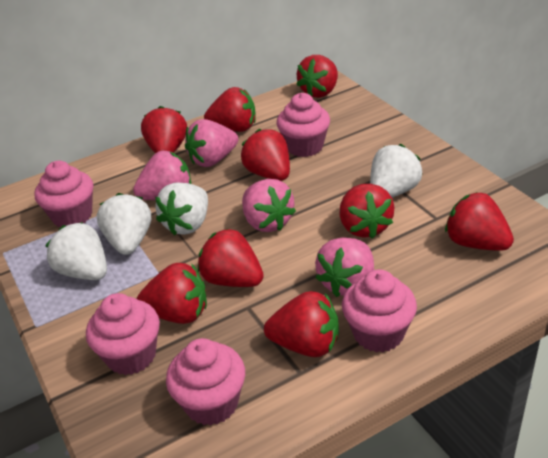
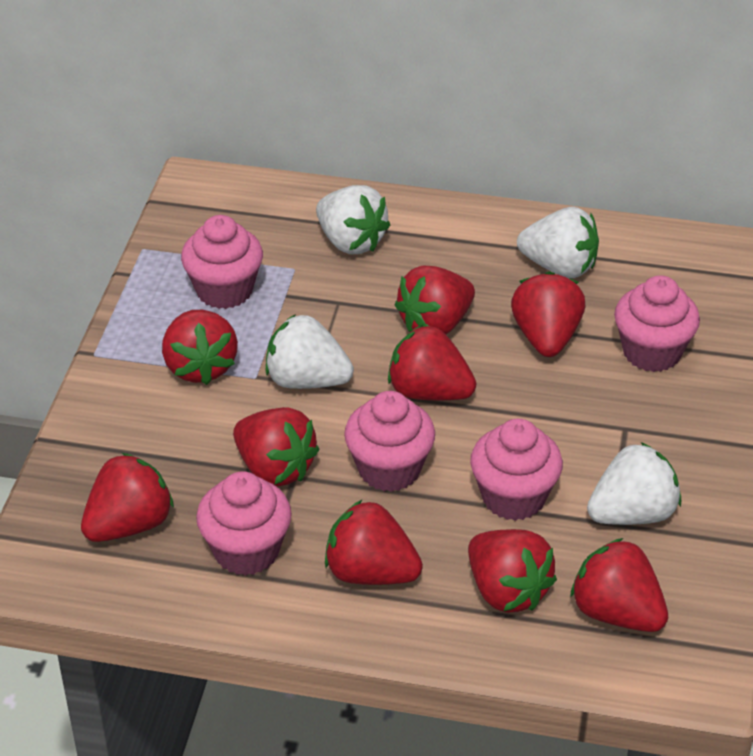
pink strawberry: 4 -> 0

